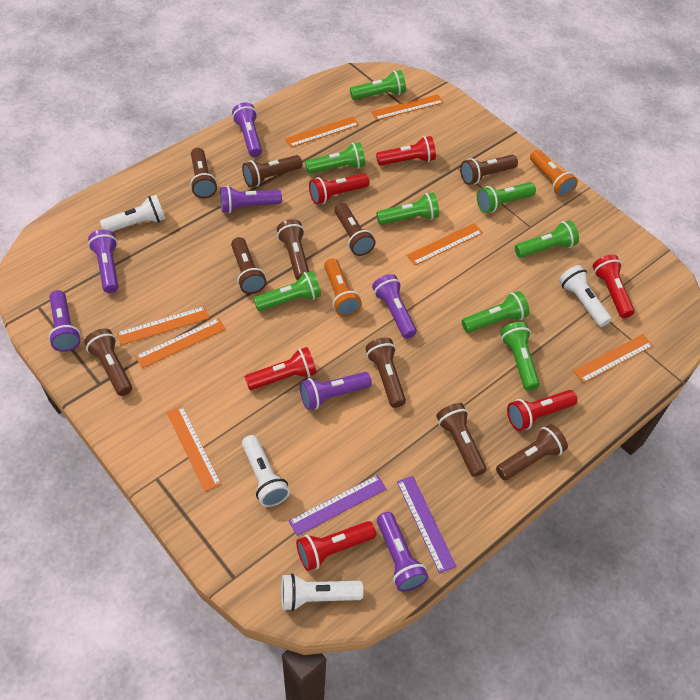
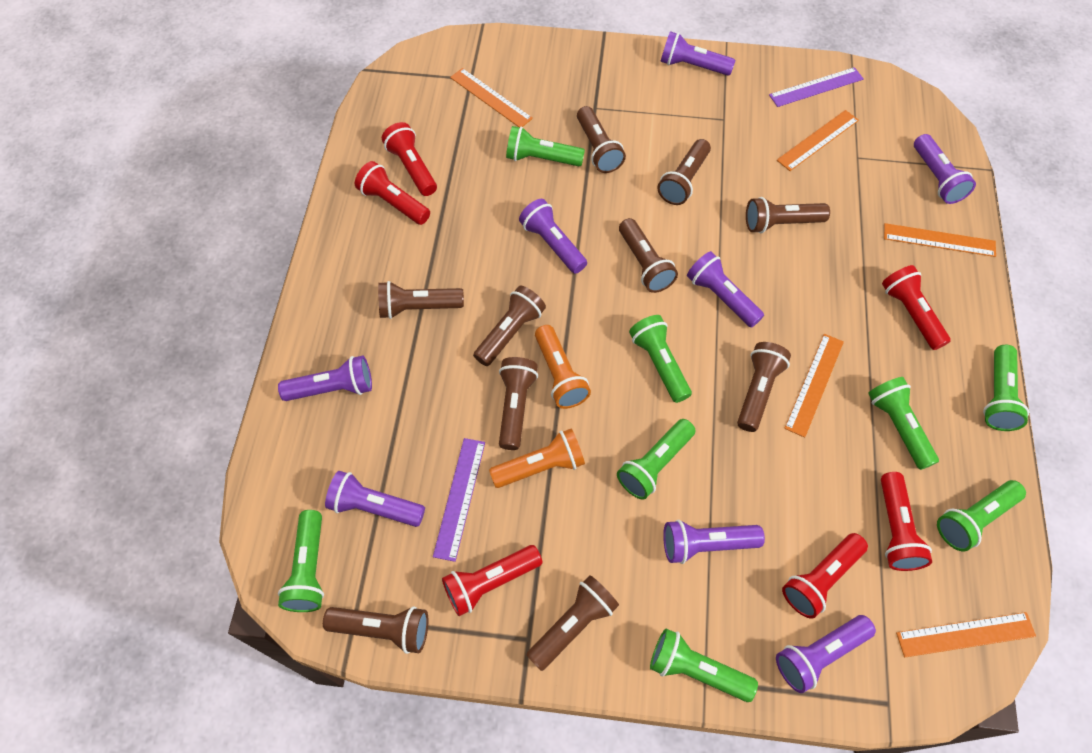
orange ruler: 7 -> 5
purple flashlight: 7 -> 8
white flashlight: 4 -> 0

